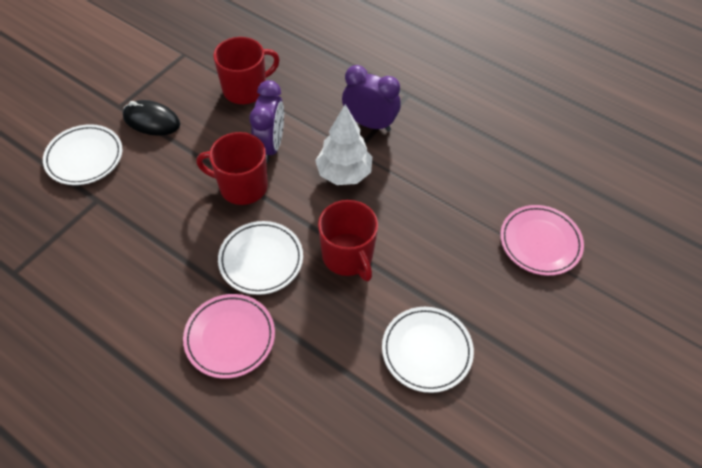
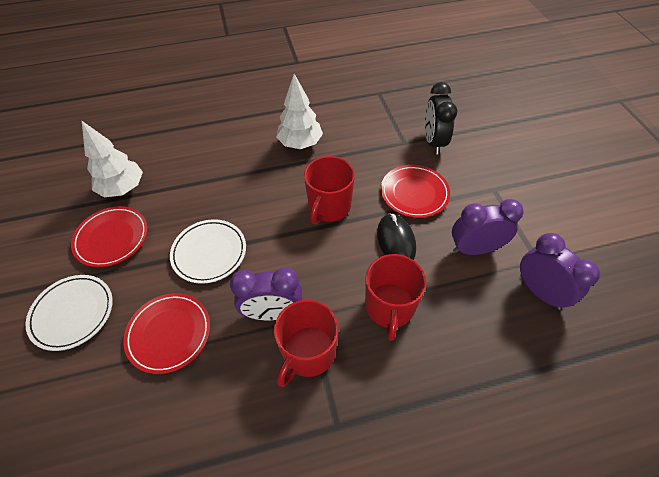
black clock: 0 -> 1
pink plate: 2 -> 0
purple clock: 2 -> 3
red plate: 0 -> 3
white plate: 3 -> 2
white tree: 1 -> 2

